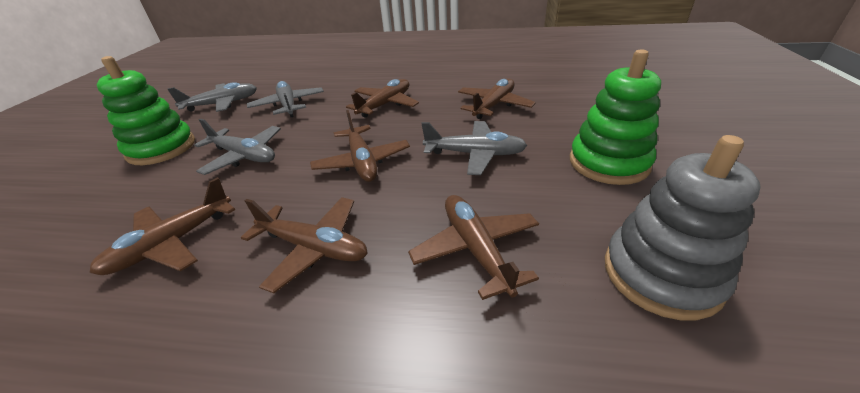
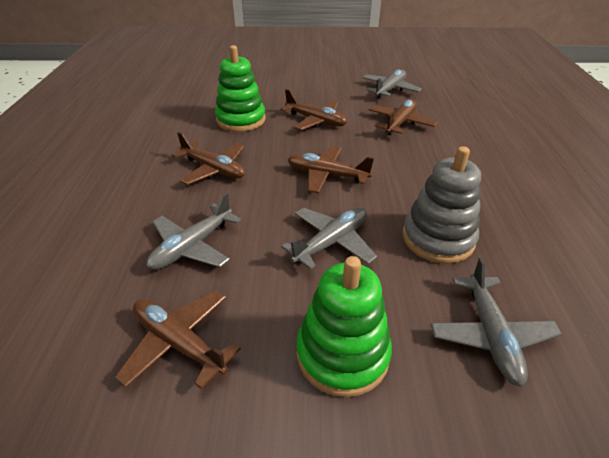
brown plane: 6 -> 5

